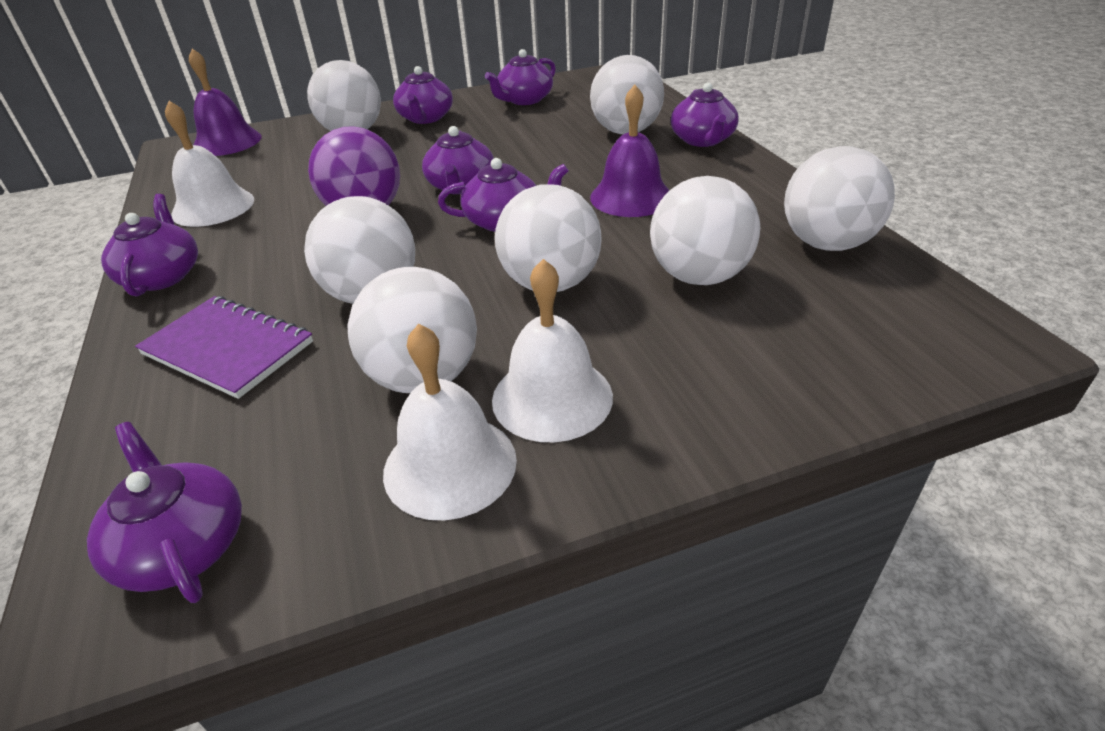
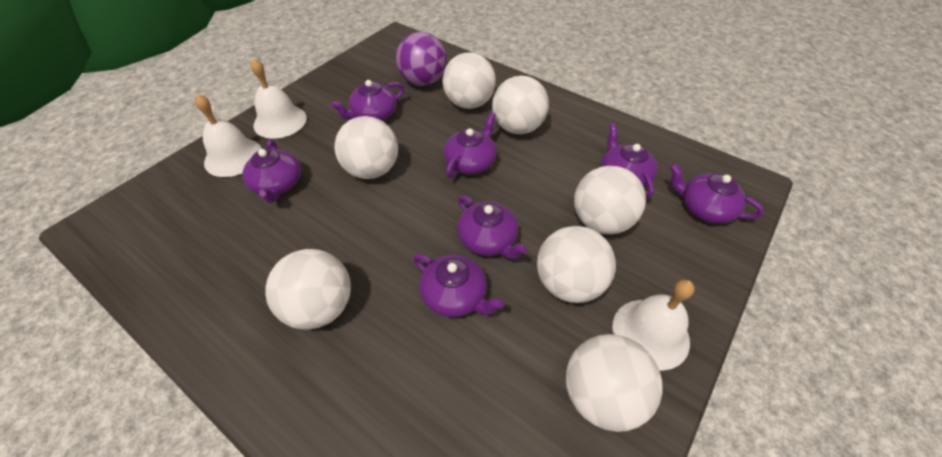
purple bell: 2 -> 0
purple notebook: 1 -> 0

